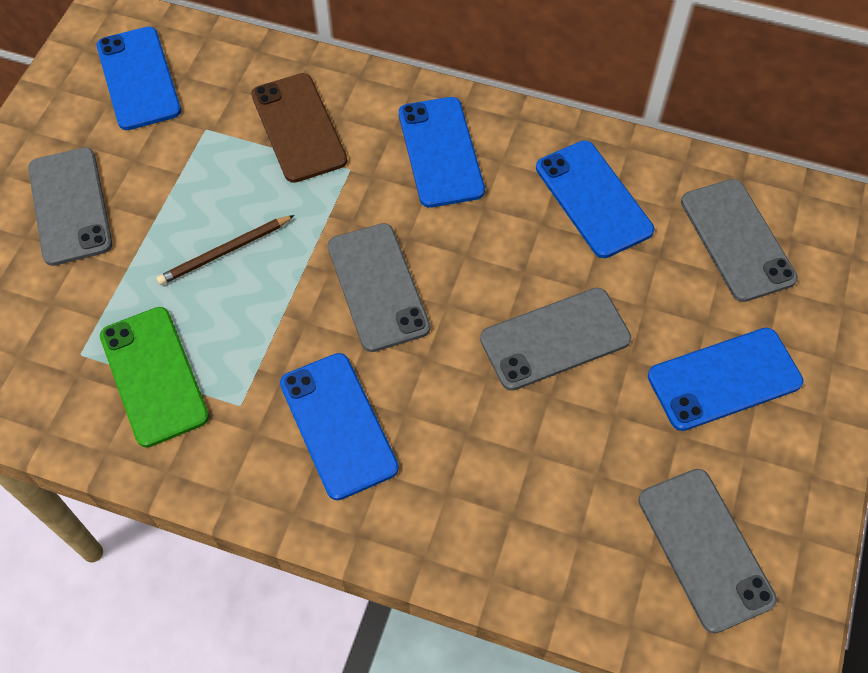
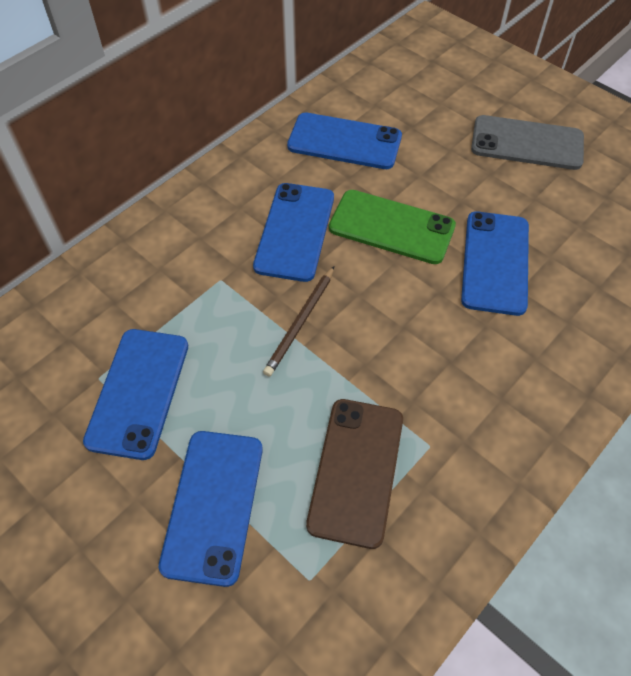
grey phone: 5 -> 1

